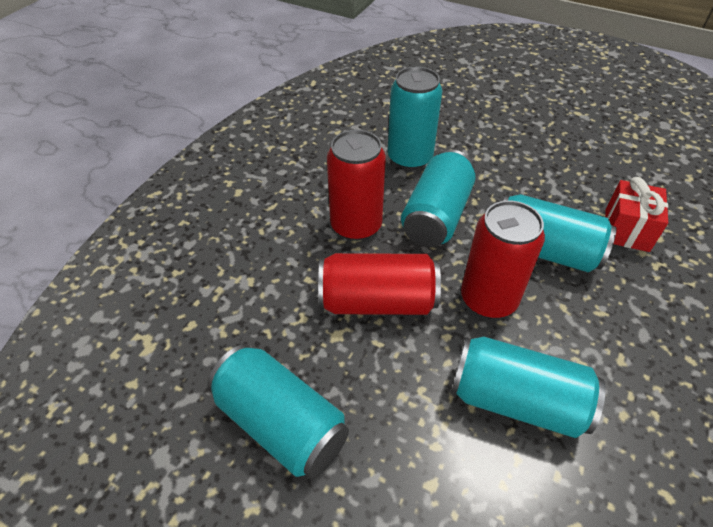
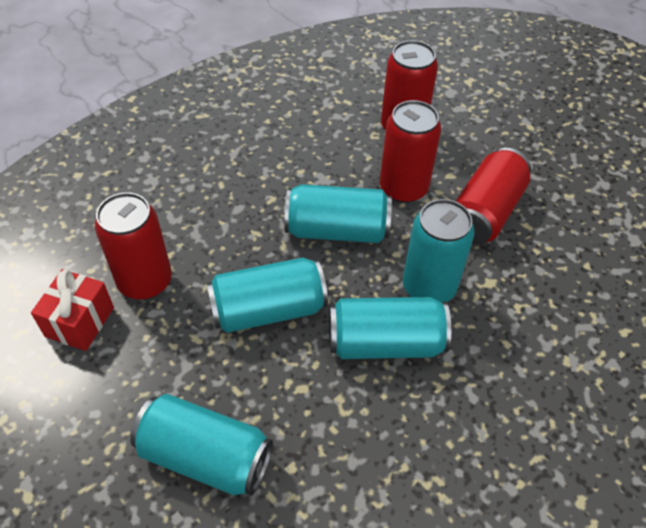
red can: 3 -> 4

